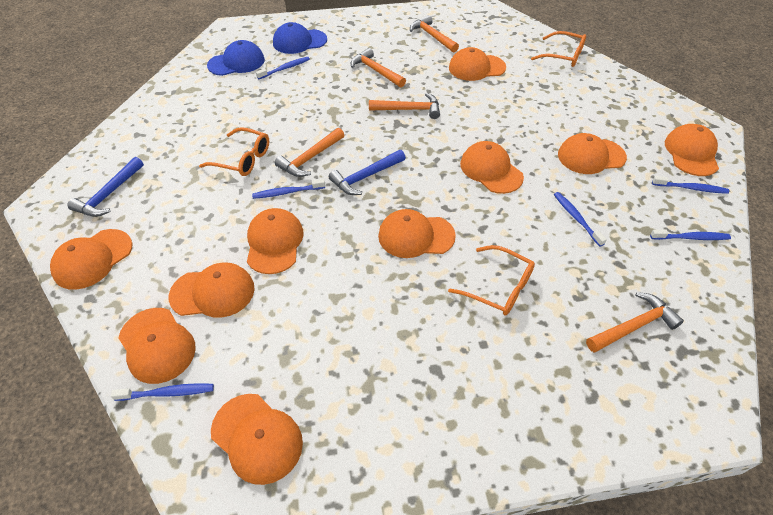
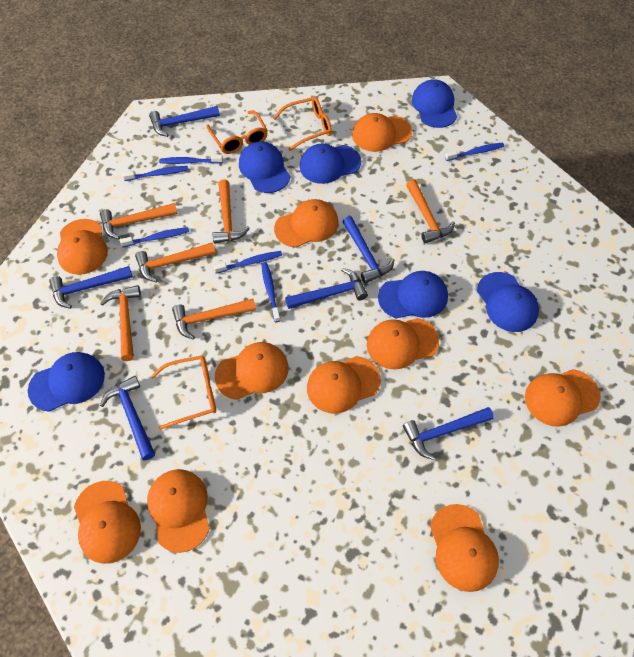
blue cap: 2 -> 6
blue hammer: 2 -> 6
orange hammer: 5 -> 6

